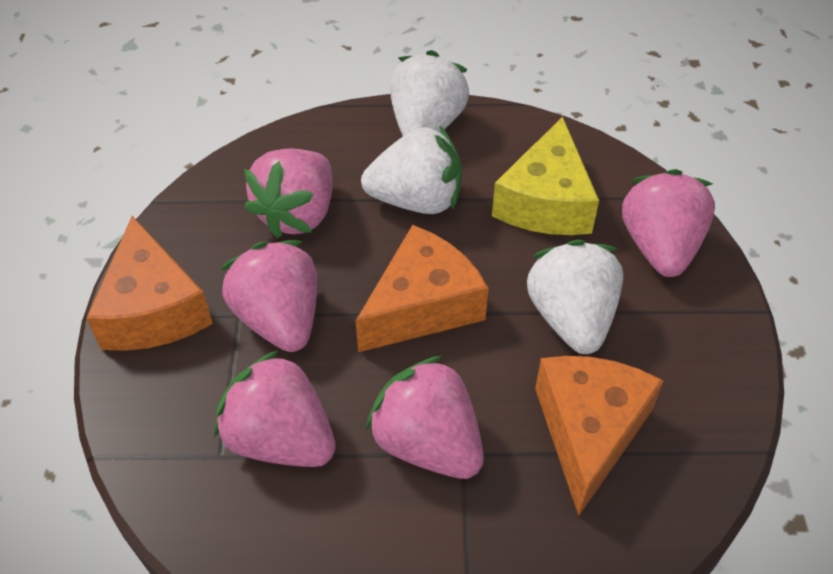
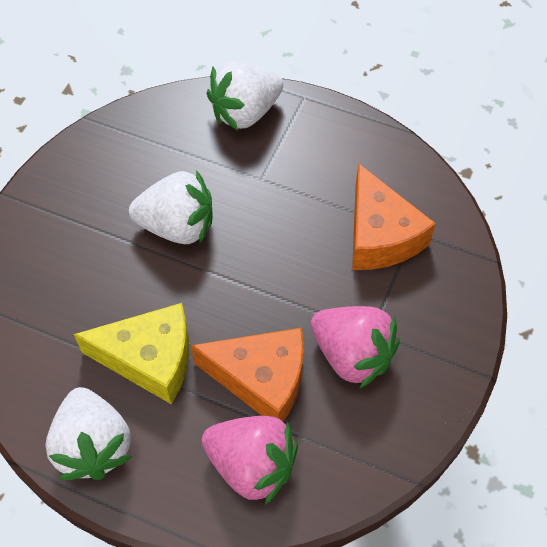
orange cheese: 3 -> 2
pink strawberry: 5 -> 2

